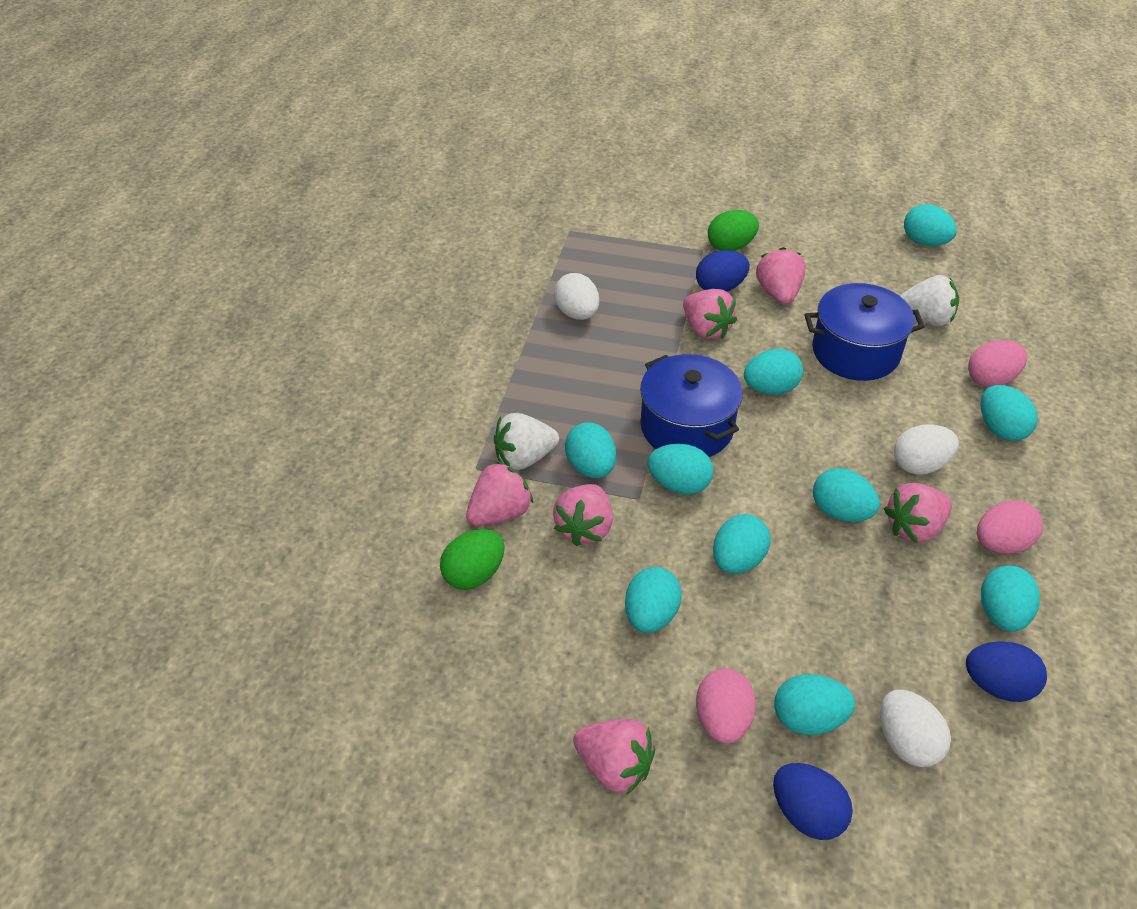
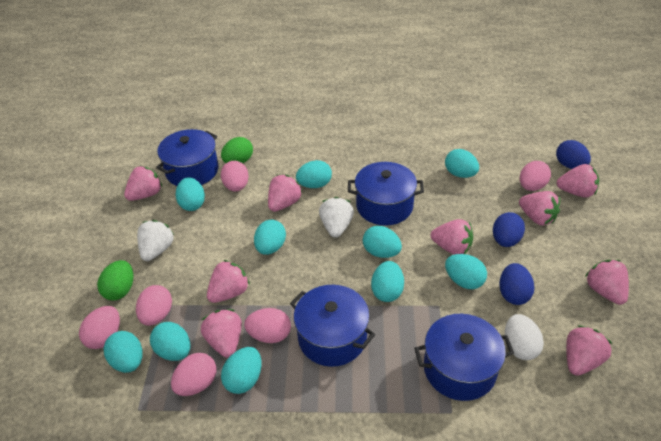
blue pot: 2 -> 4
pink egg: 3 -> 6
pink strawberry: 6 -> 9
white egg: 3 -> 1

